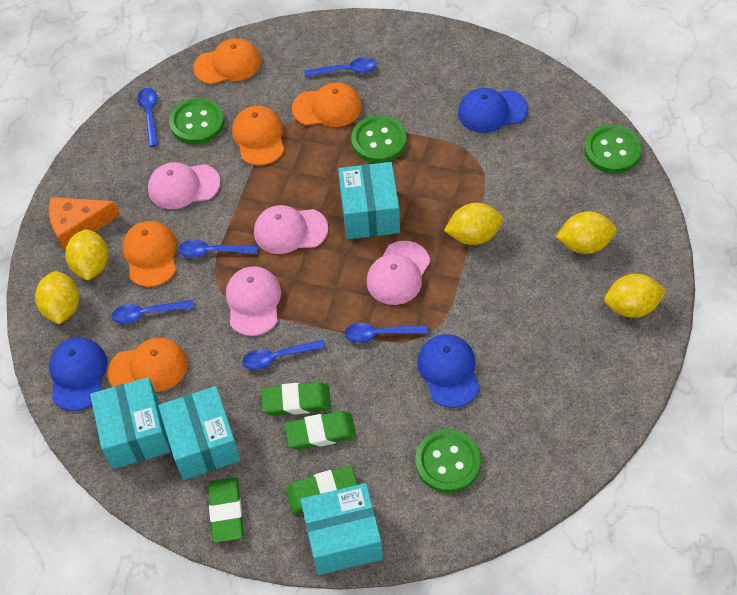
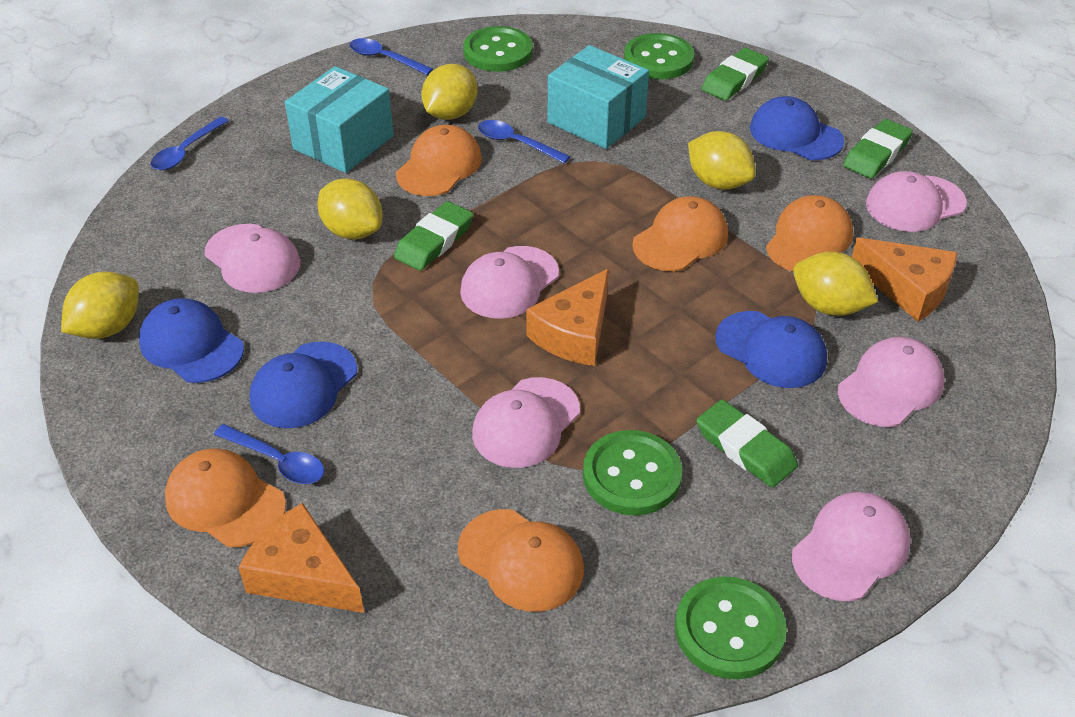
blue cap: 3 -> 4
blue spoon: 6 -> 4
orange cheese: 1 -> 3
pink cap: 4 -> 6
turquoise box: 4 -> 2

